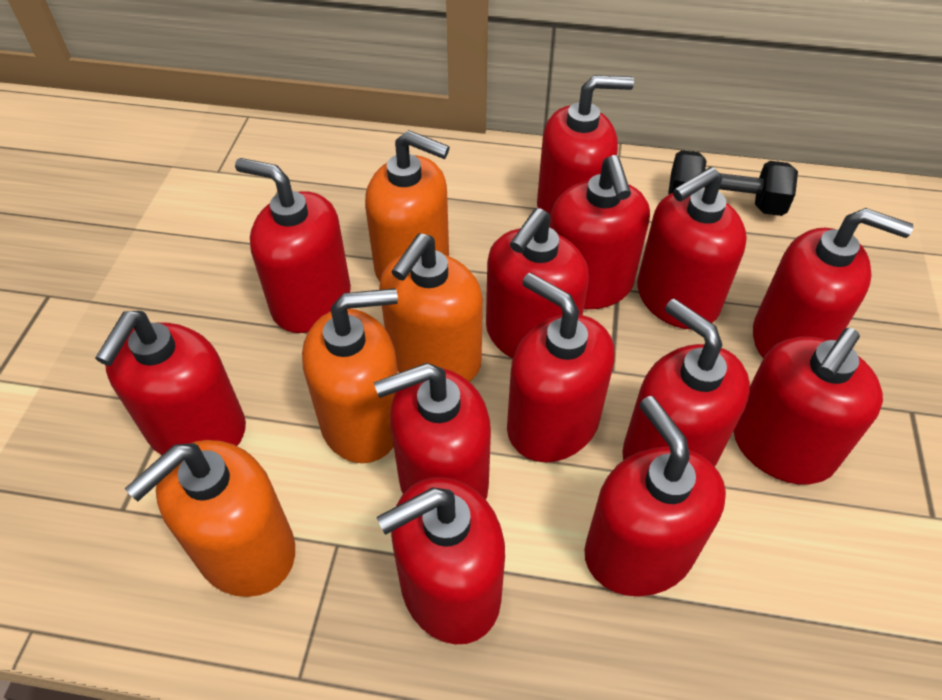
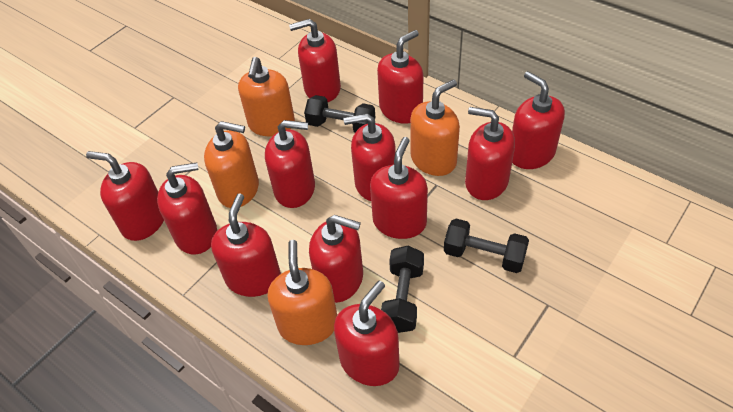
black dumbbell: 1 -> 3
red soap dispenser: 13 -> 12

